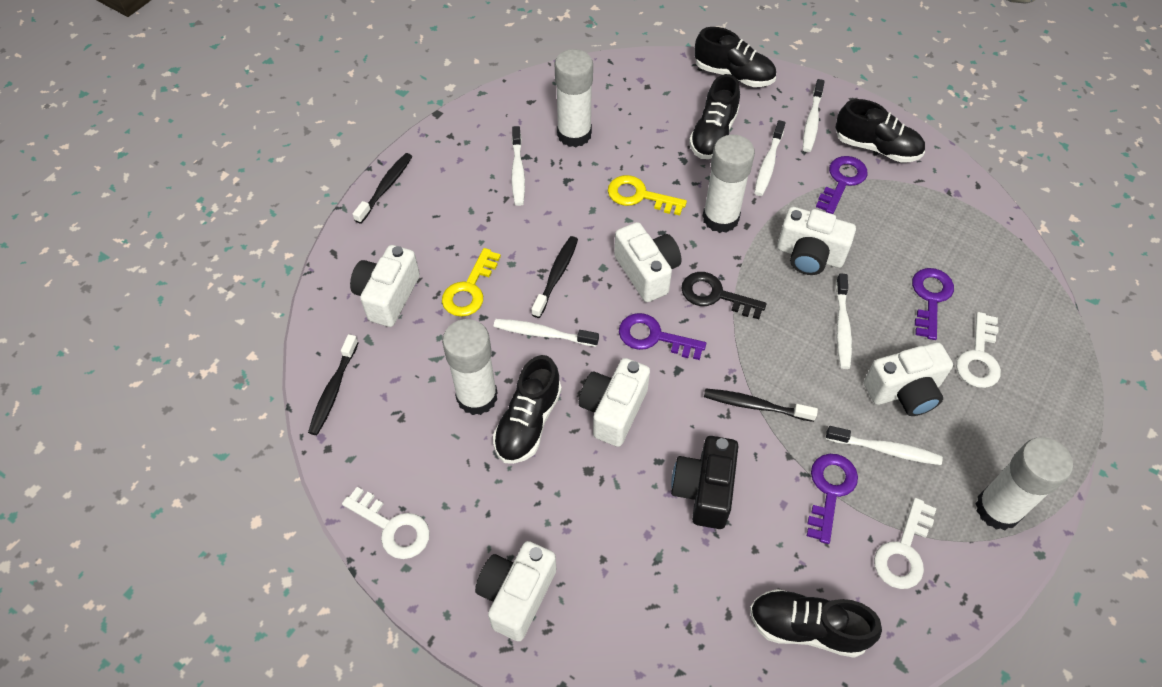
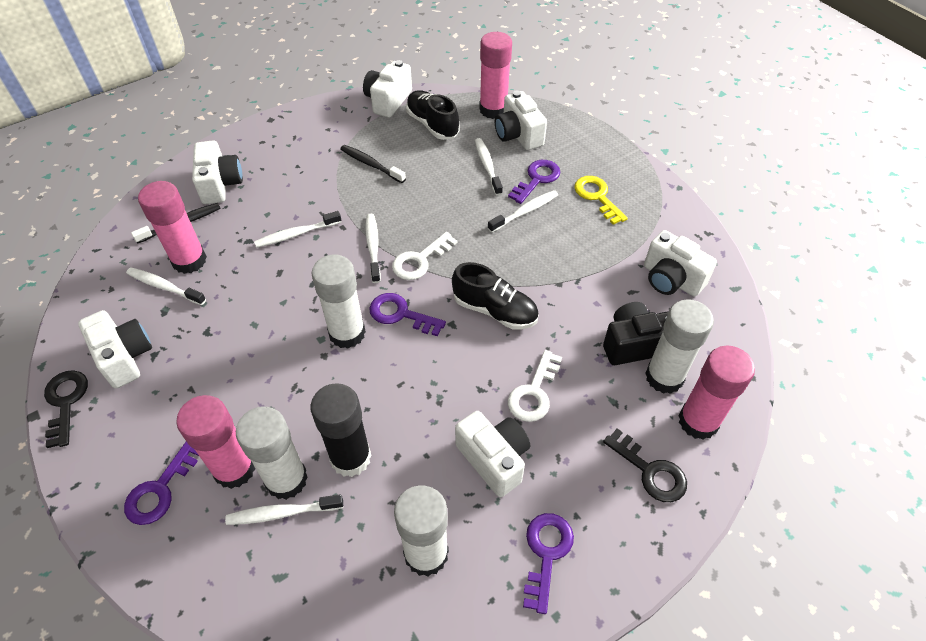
black glue stick: 0 -> 1
black key: 1 -> 2
black shoe: 5 -> 2
black toothbrush: 4 -> 2
pink glue stick: 0 -> 4
white key: 3 -> 2
yellow key: 2 -> 1

